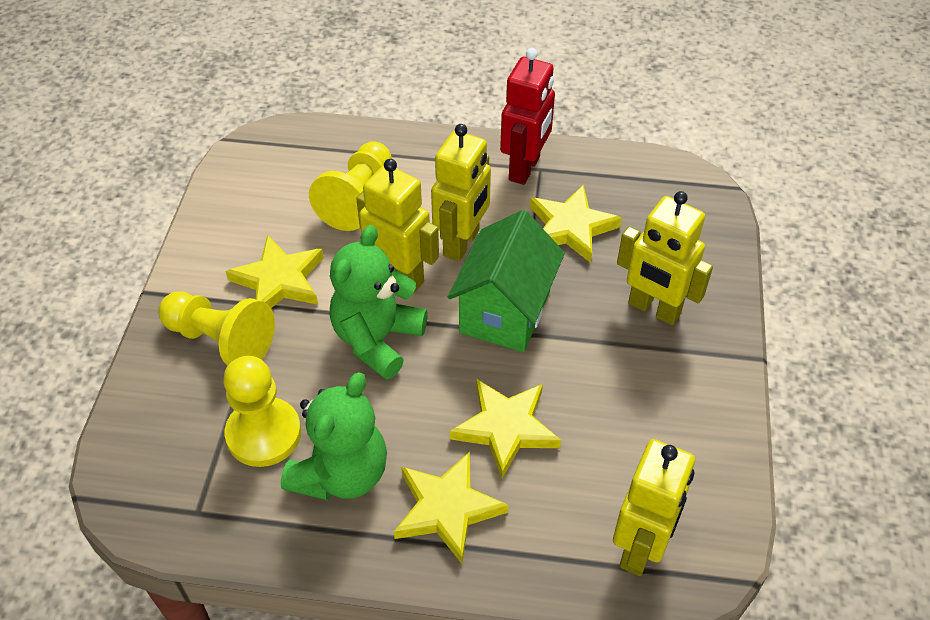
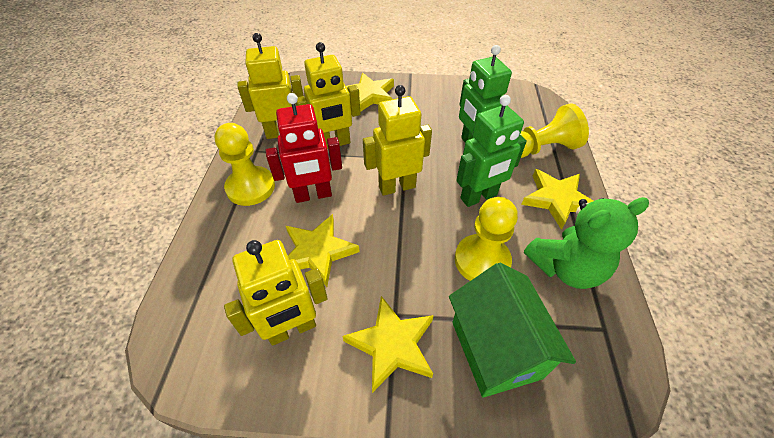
green robot: 0 -> 2
green teddy bear: 2 -> 1

